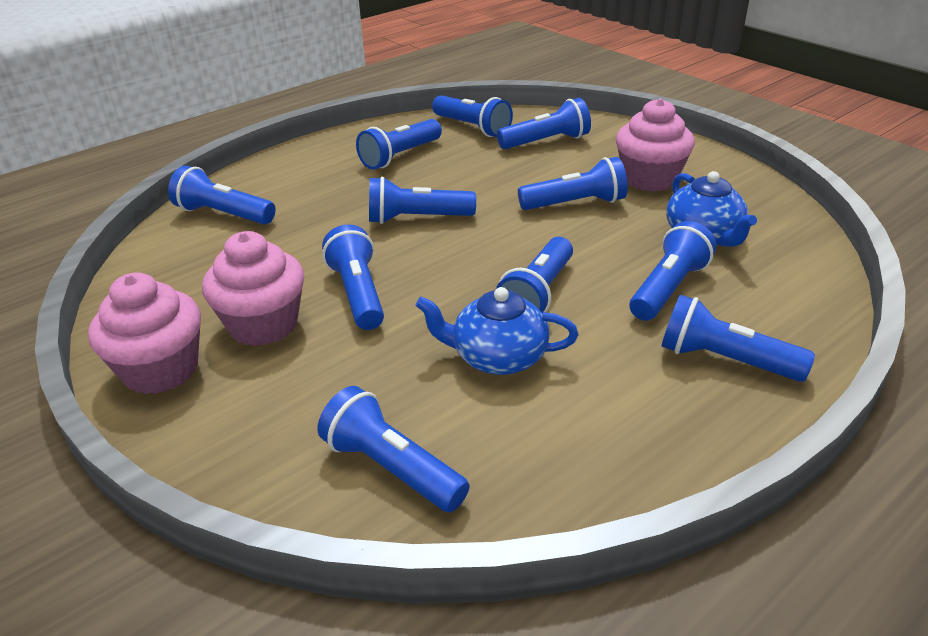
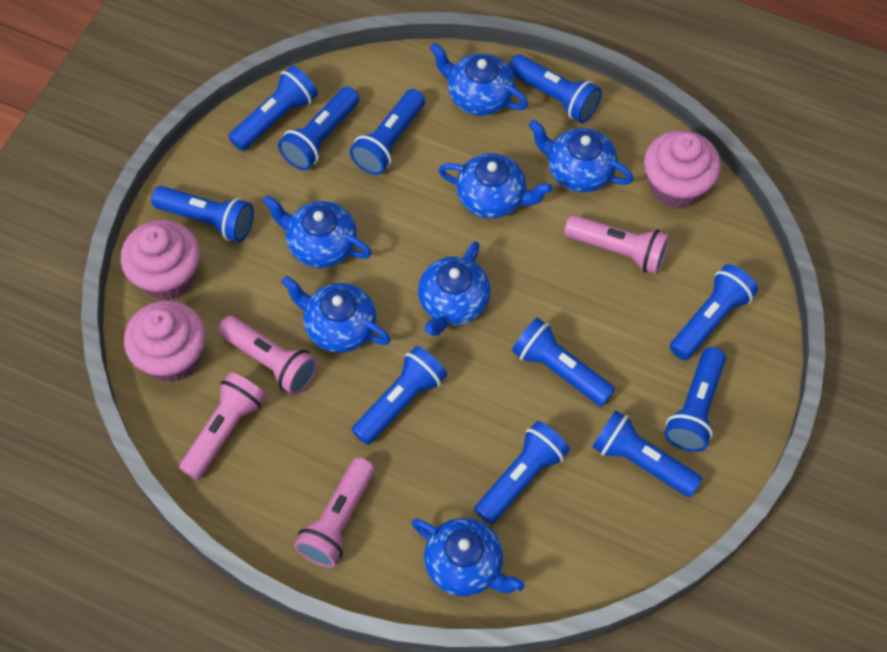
blue teapot: 2 -> 7
pink flashlight: 0 -> 4

